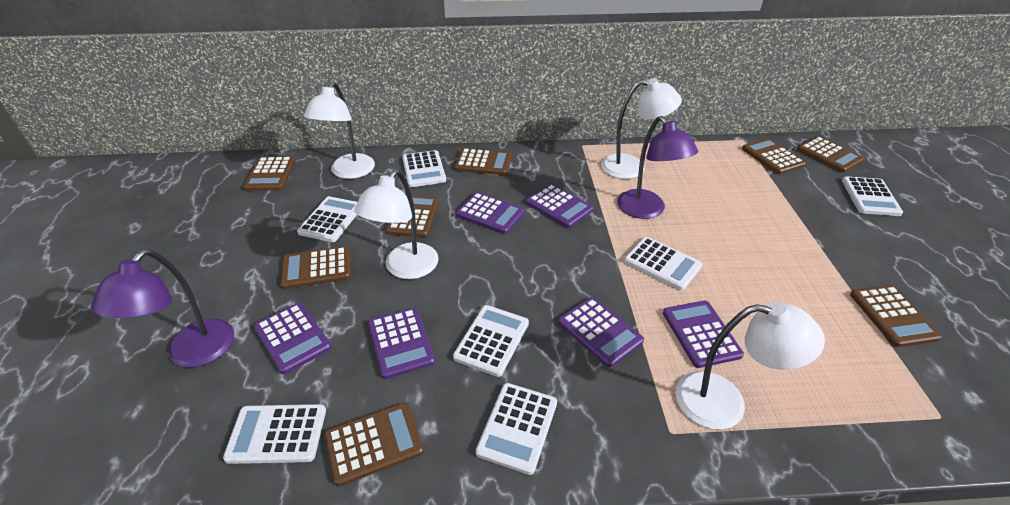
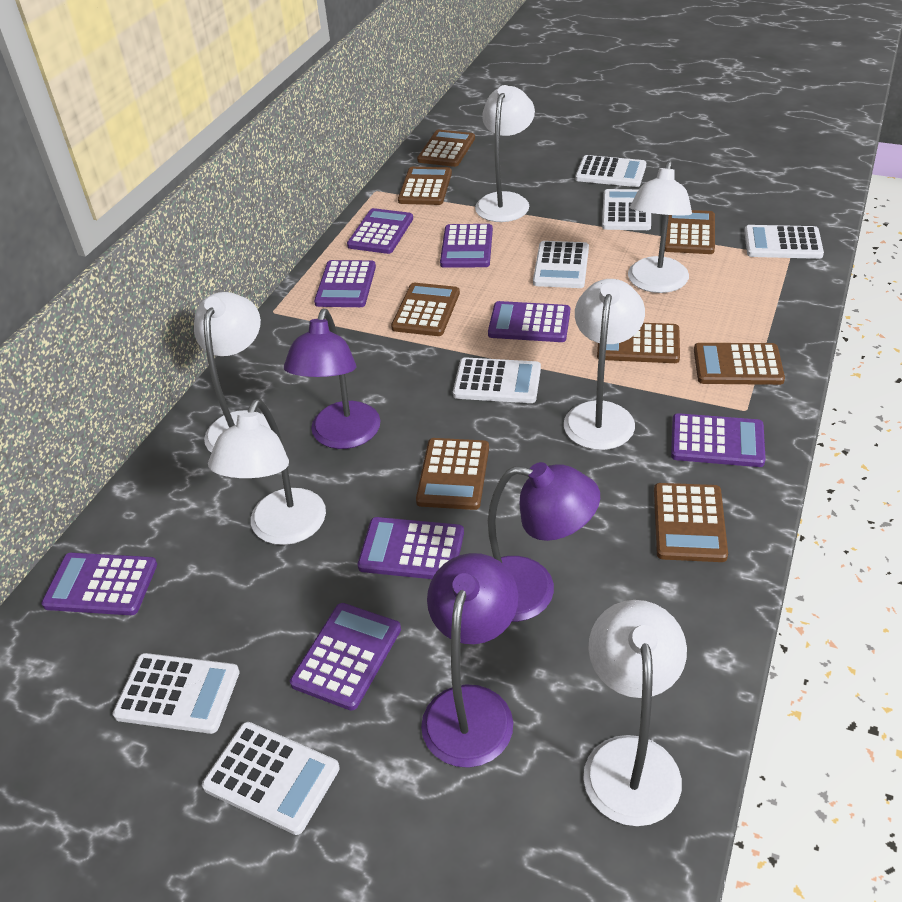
purple calculator: 6 -> 8
purple lamp: 2 -> 3
white lamp: 4 -> 6

